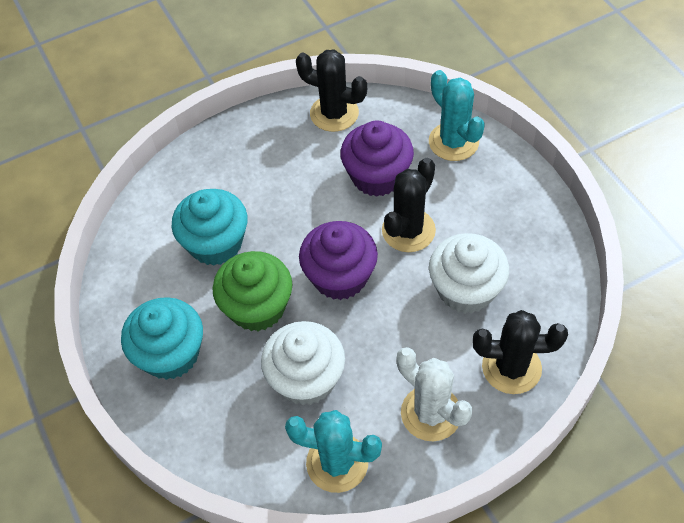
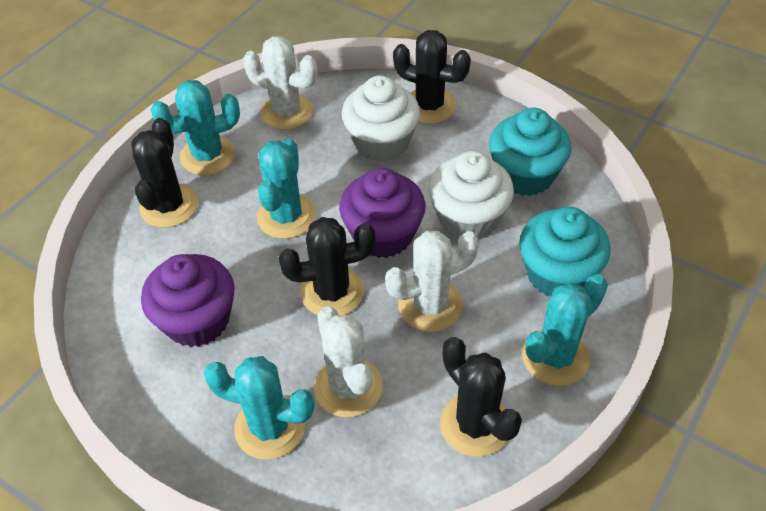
black cactus: 3 -> 4
green cupcake: 1 -> 0
turquoise cactus: 2 -> 4
white cactus: 1 -> 3

